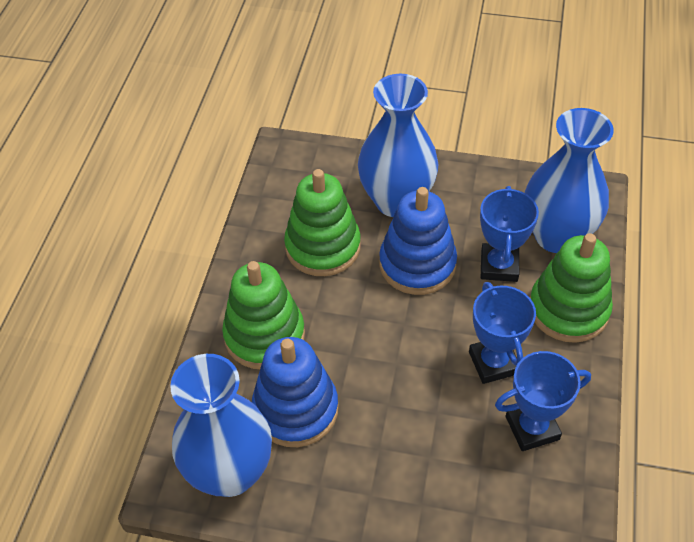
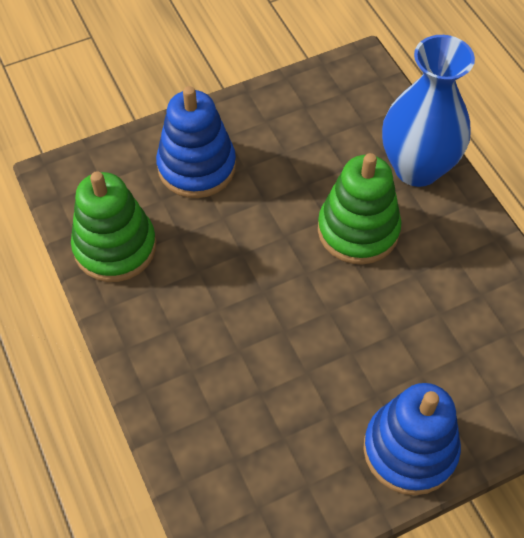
blue trophy: 3 -> 0
blue vase: 3 -> 1
green stacking toy: 3 -> 2

